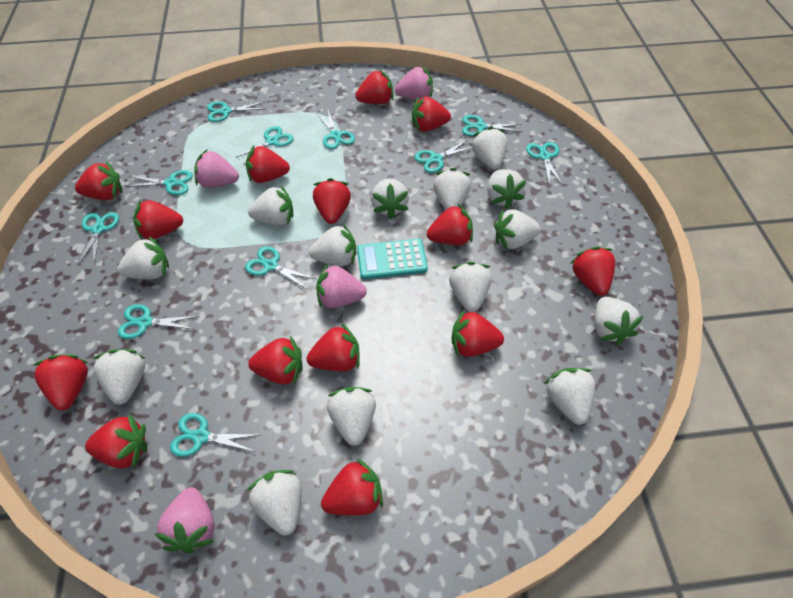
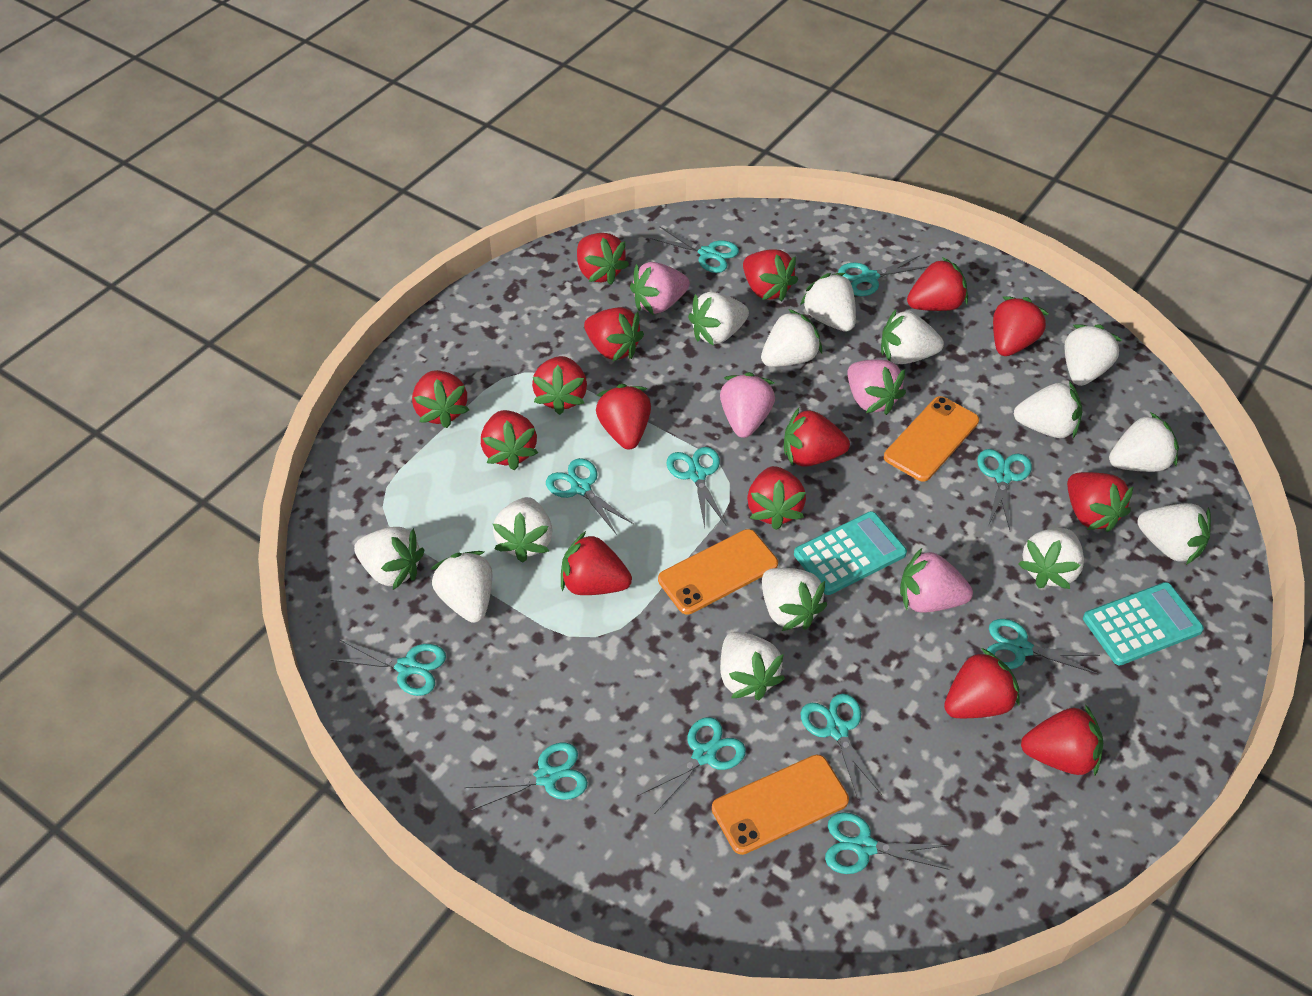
orange phone: 0 -> 3
red strawberry: 14 -> 15
turquoise calculator: 1 -> 2

